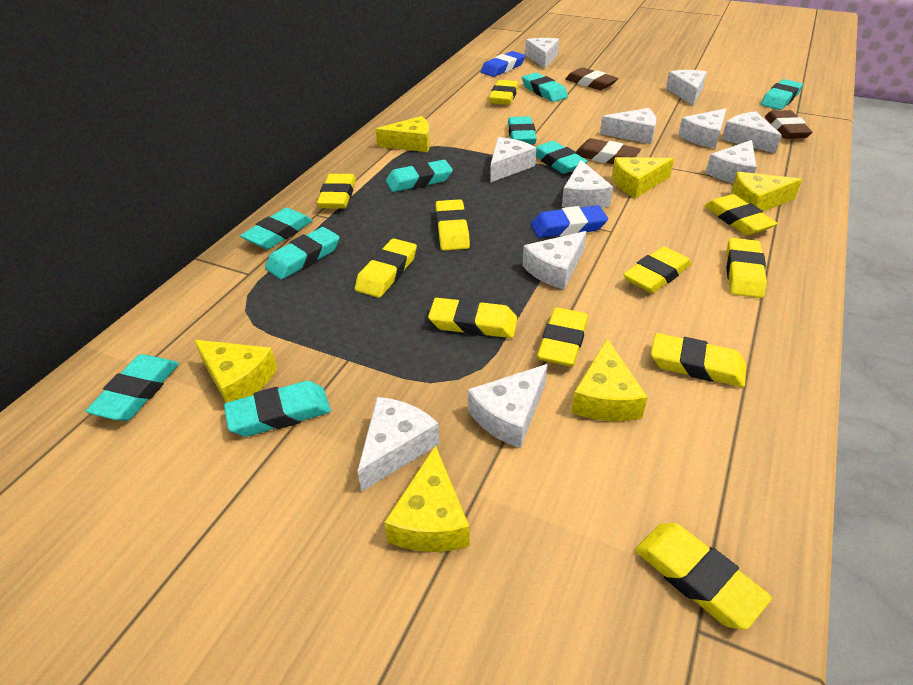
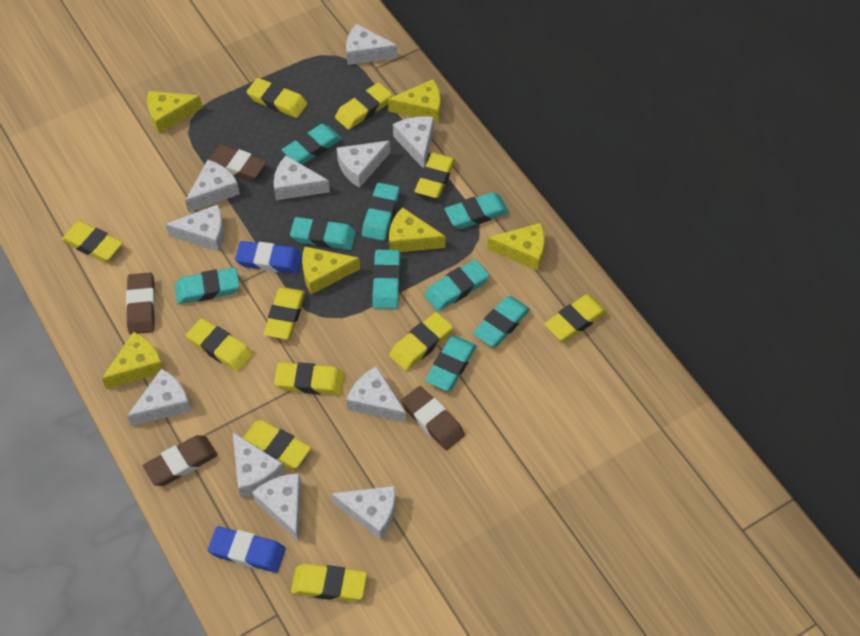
brown eraser: 3 -> 4

